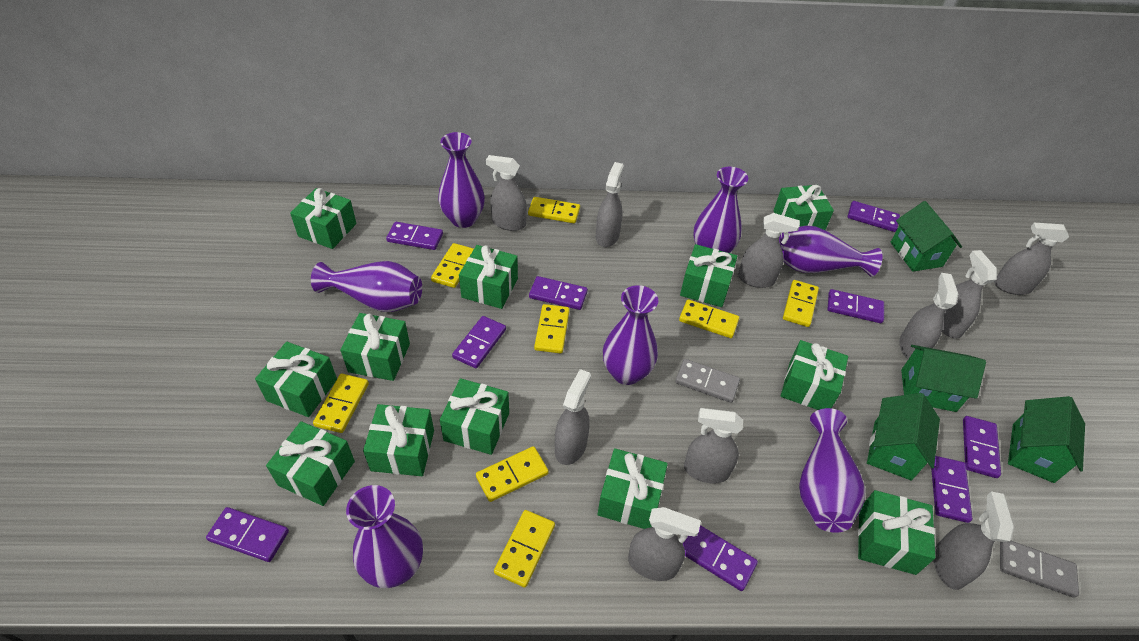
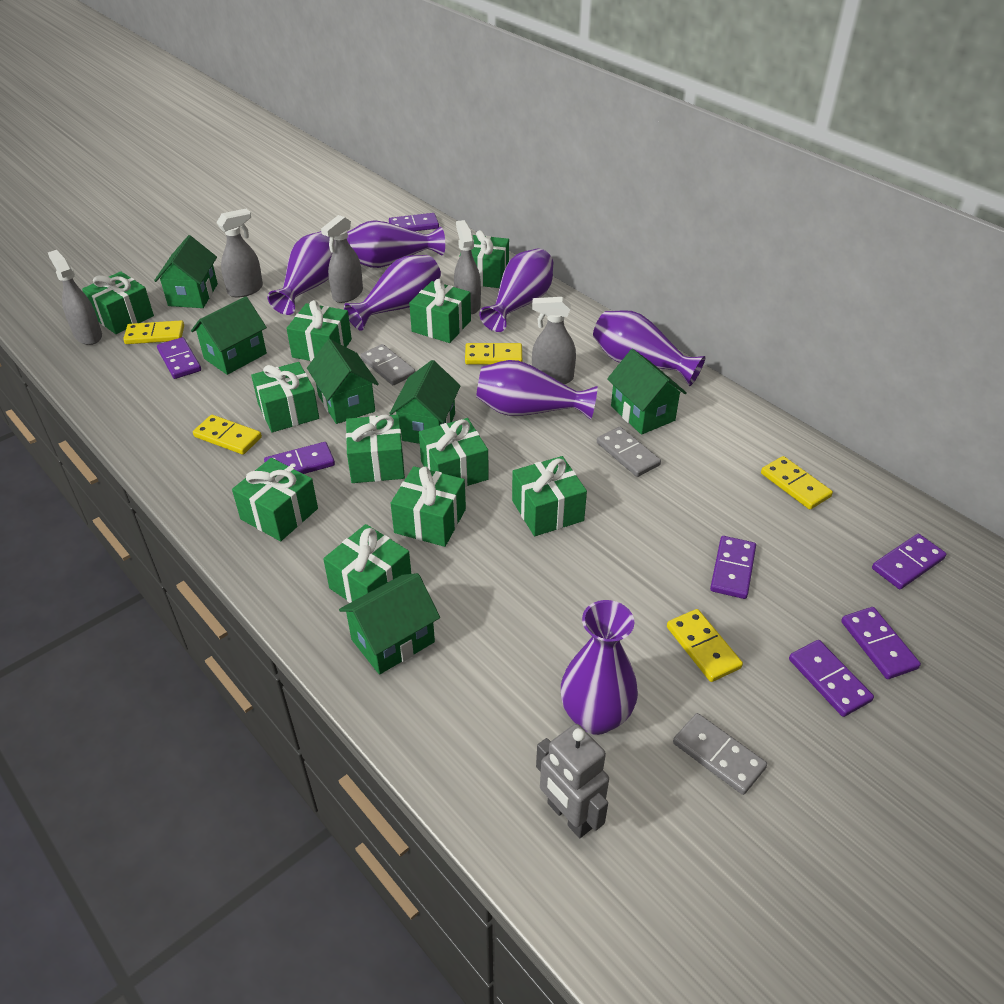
green gift: 12 -> 11
green house: 4 -> 6
grey domino: 2 -> 3
grey robot: 0 -> 1
grey spray bottle: 10 -> 5
purple domino: 9 -> 7
yellow domino: 8 -> 5

